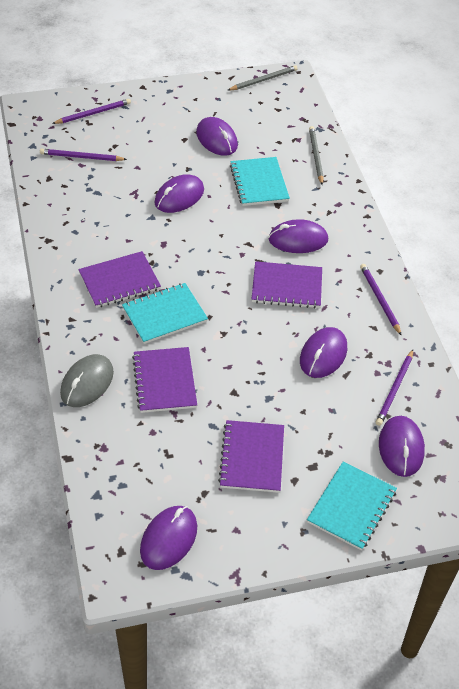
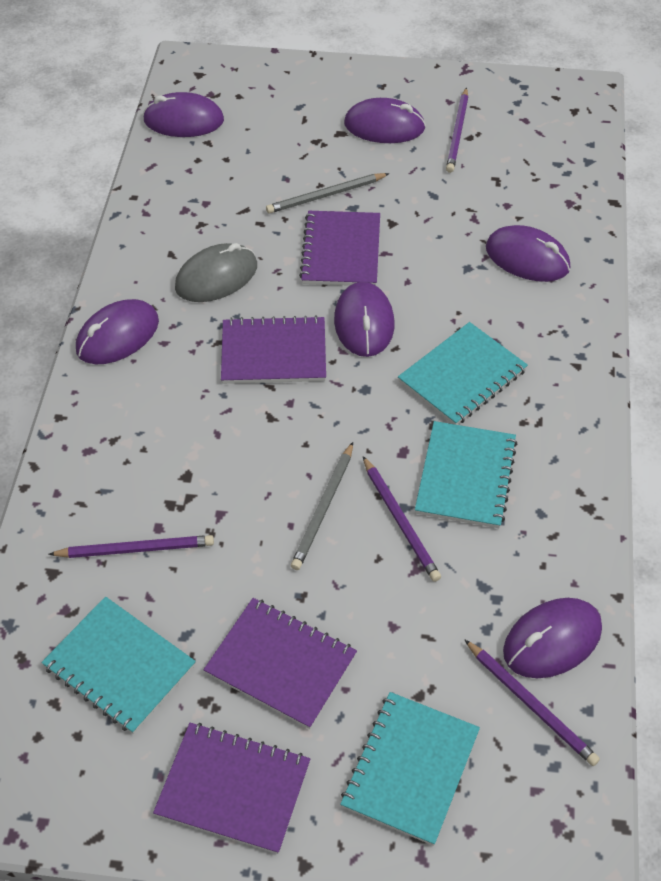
turquoise notebook: 3 -> 4

